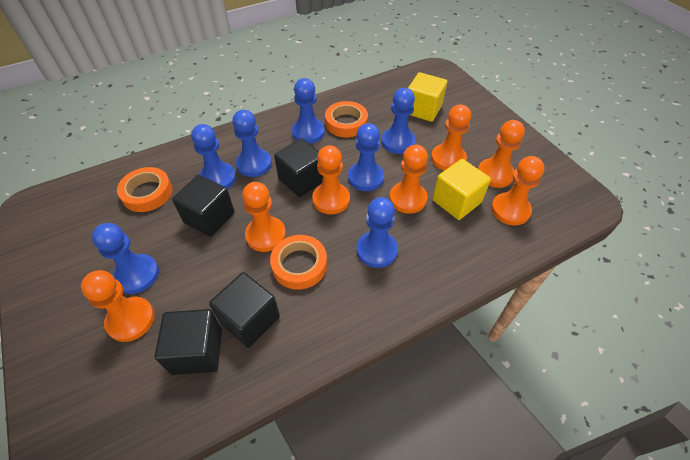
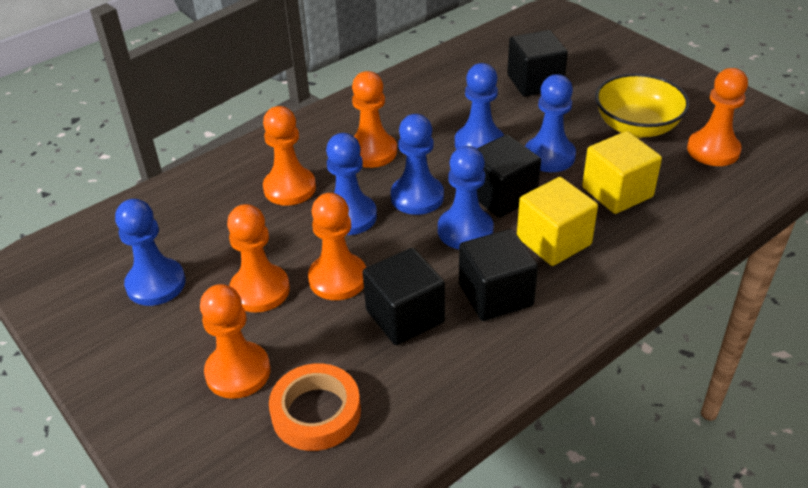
blue pawn: 7 -> 6
orange pawn: 7 -> 6
orange tape: 3 -> 1
yellow bowl: 0 -> 1

